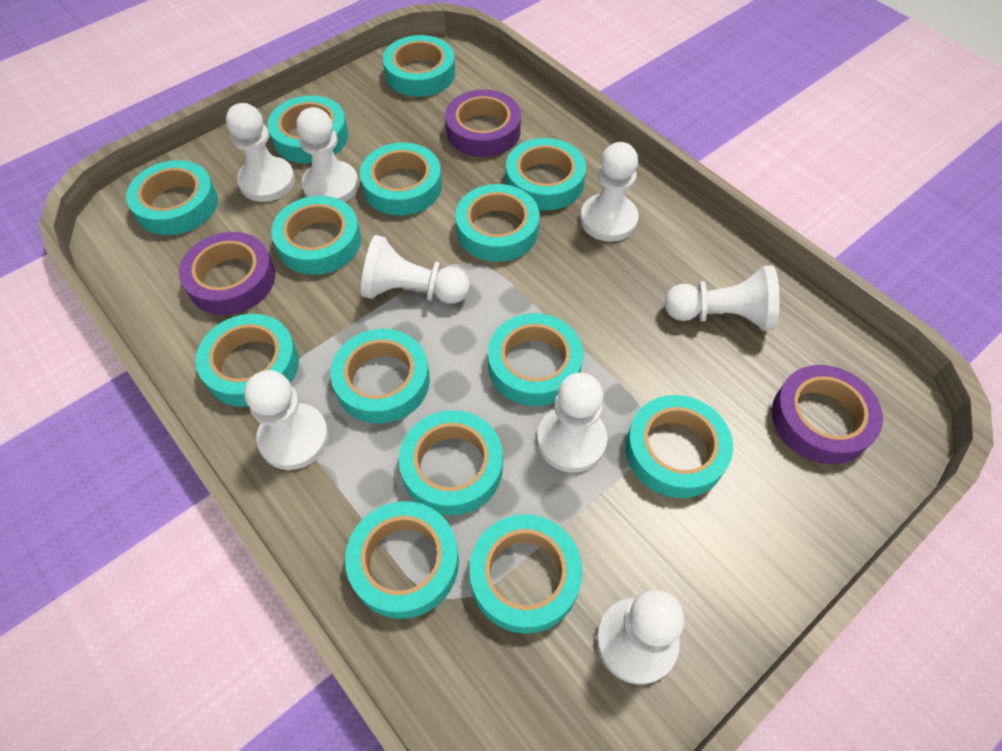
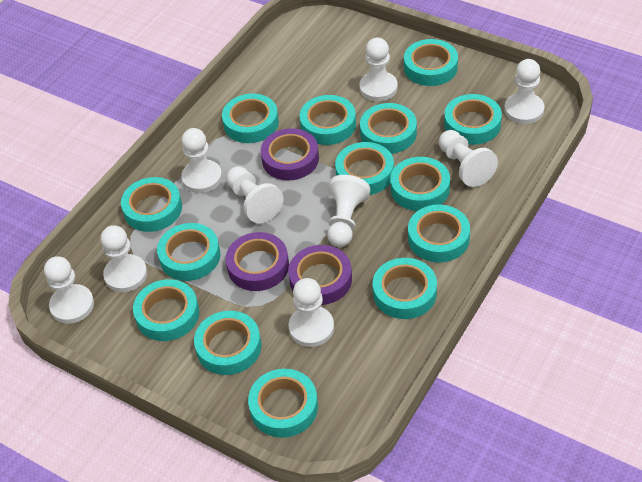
white pawn: 8 -> 9

